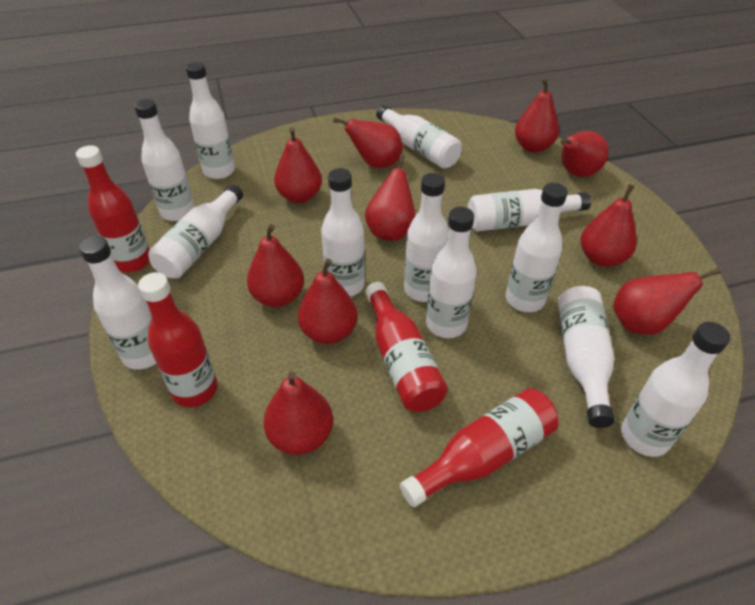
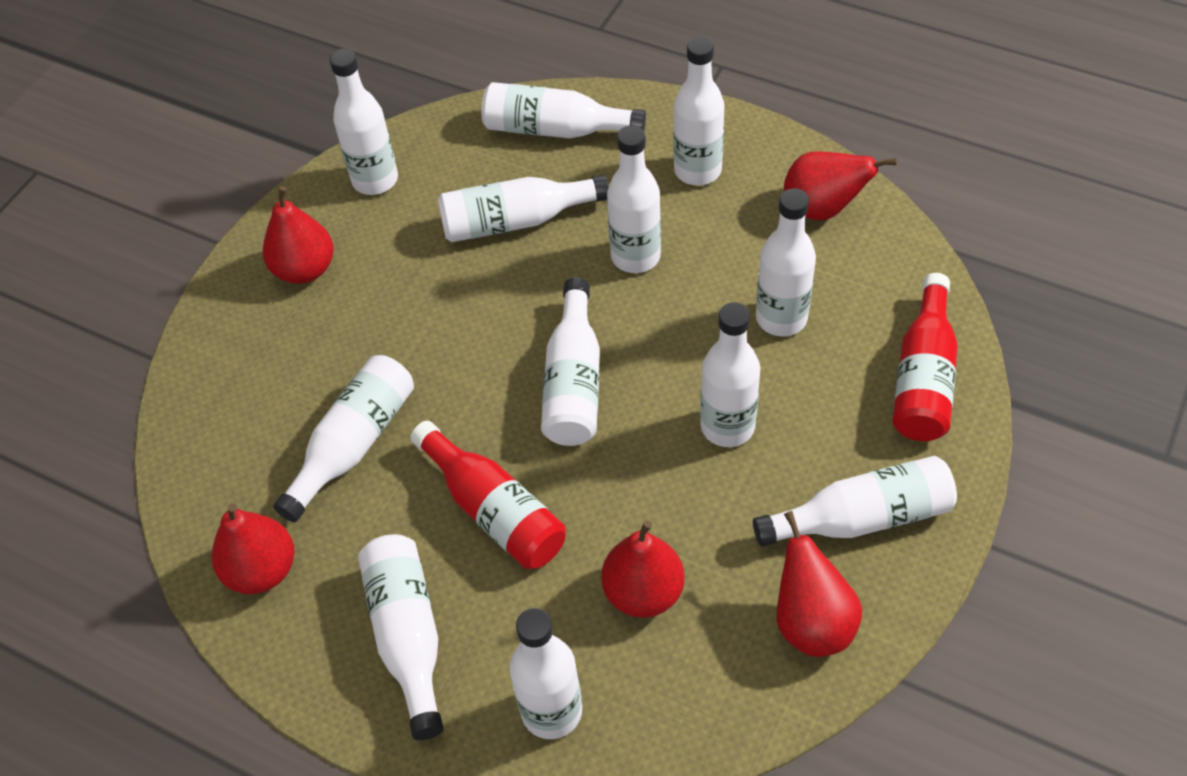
red bottle: 4 -> 2
red pear: 10 -> 5

